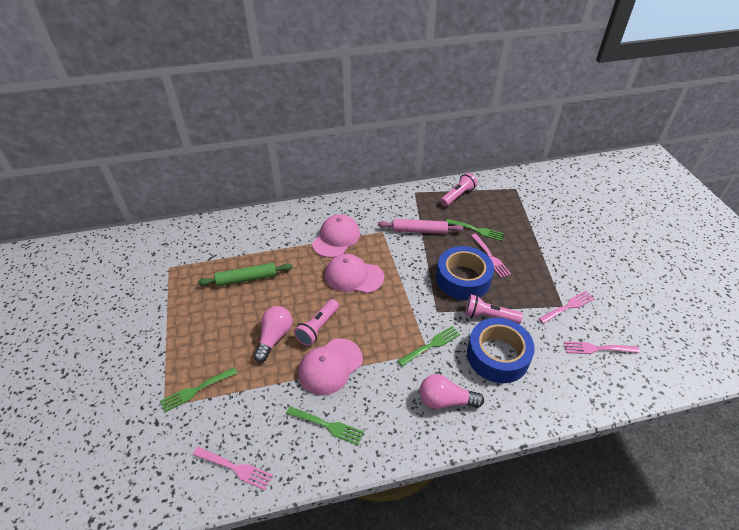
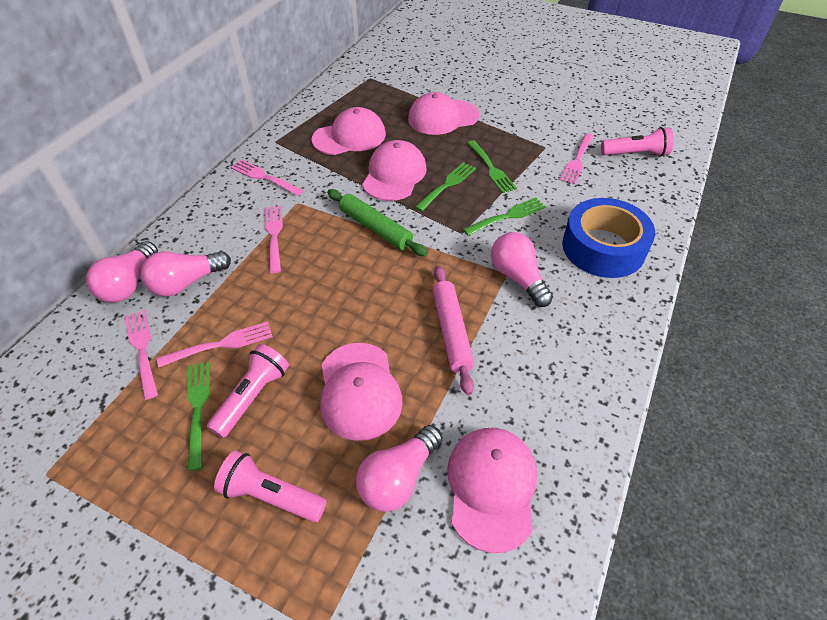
blue tape: 2 -> 1
pink cap: 3 -> 5
pink fork: 4 -> 5
pink light bulb: 2 -> 4

